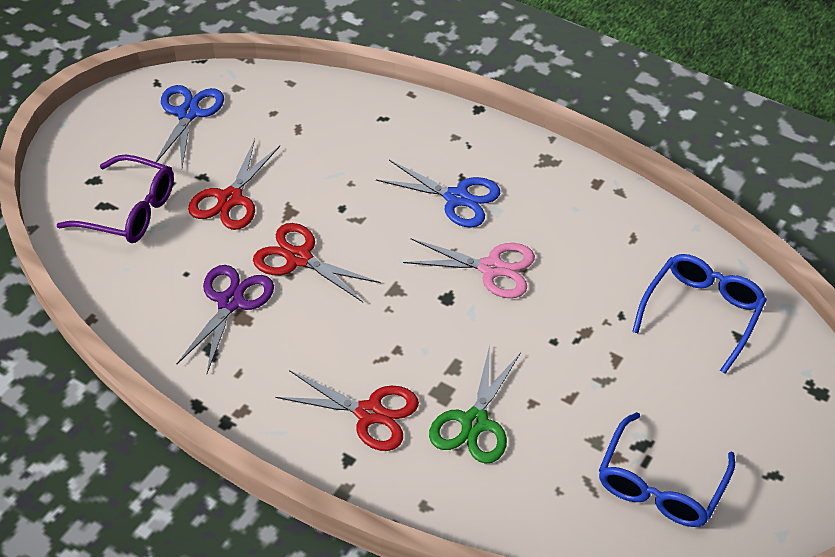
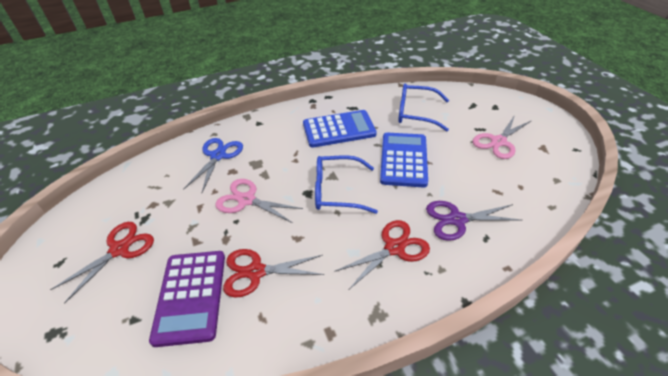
blue calculator: 0 -> 2
blue scissors: 2 -> 1
green scissors: 1 -> 0
pink scissors: 1 -> 2
purple calculator: 0 -> 1
purple glasses: 1 -> 0

